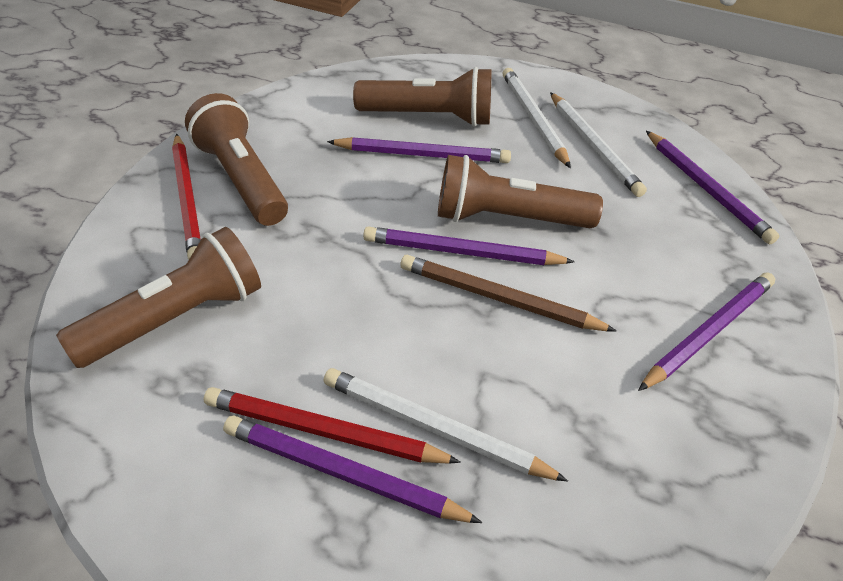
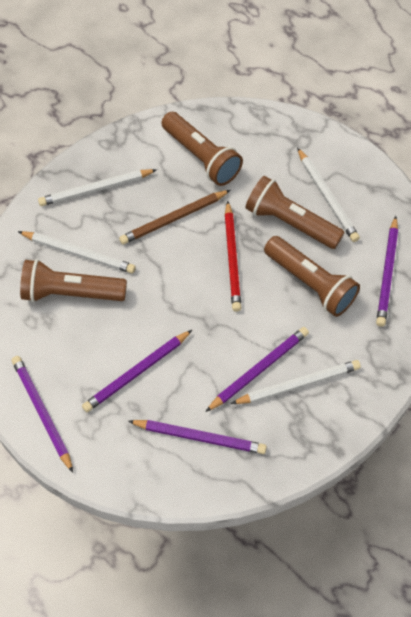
red pencil: 2 -> 1
white pencil: 3 -> 4

